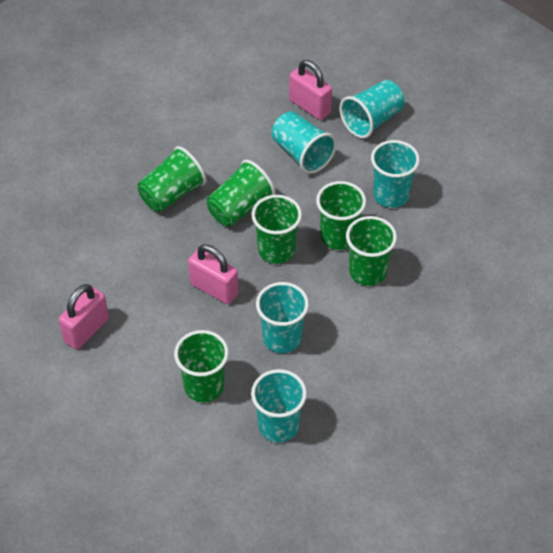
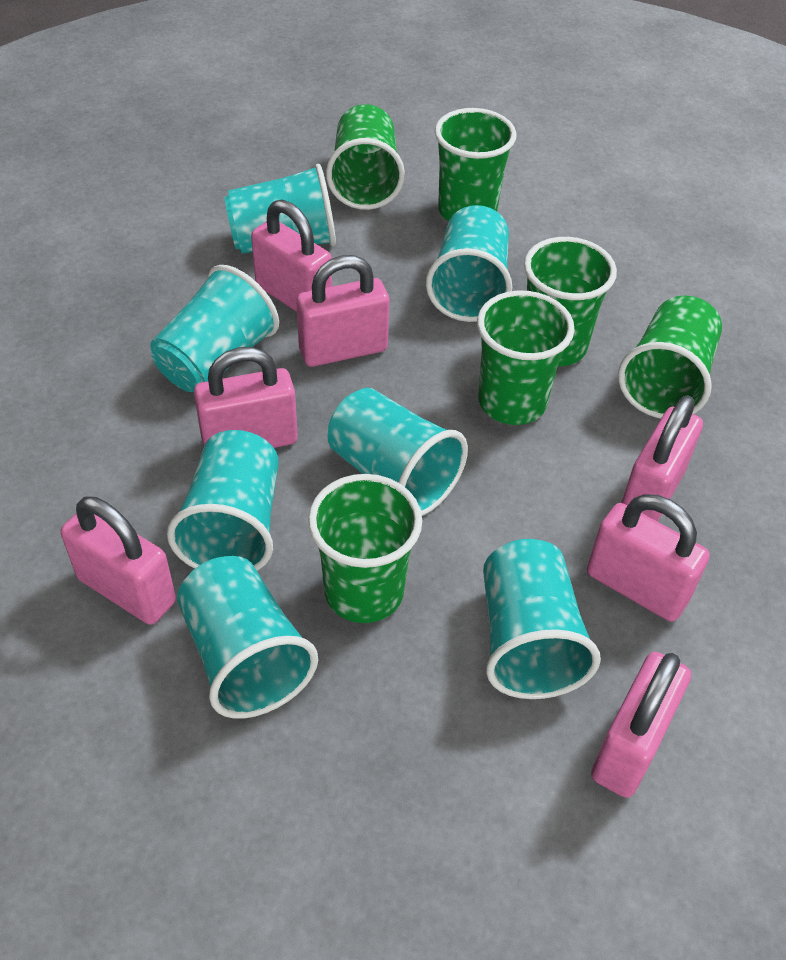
pink padlock: 3 -> 7
turquoise cup: 5 -> 7

